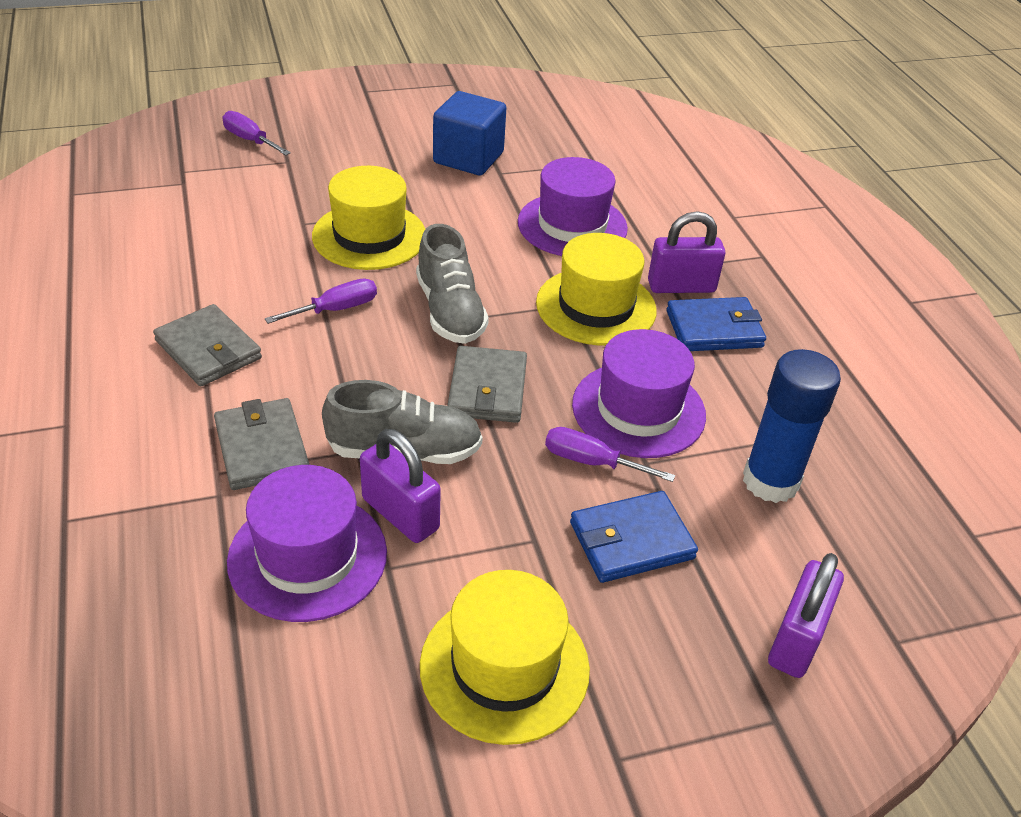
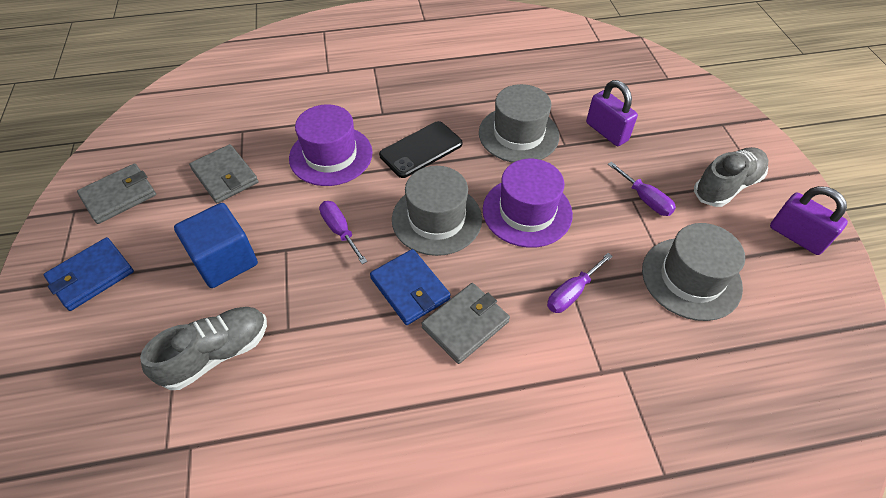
black phone: 0 -> 1
blue glue stick: 1 -> 0
grey hat: 0 -> 3
purple hat: 3 -> 2
purple padlock: 3 -> 2
yellow hat: 3 -> 0

